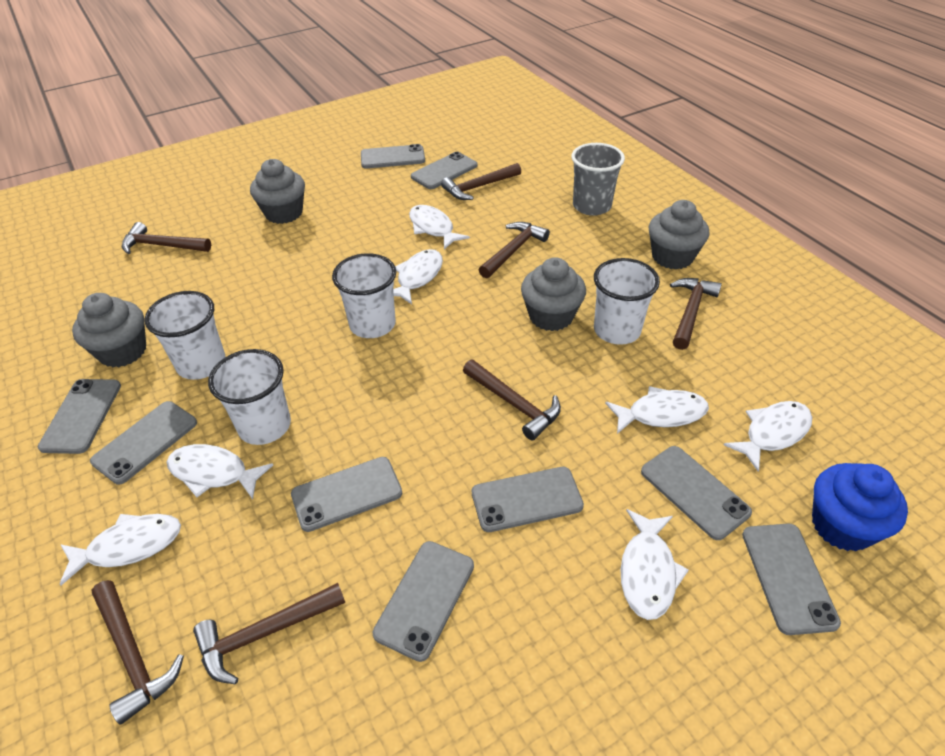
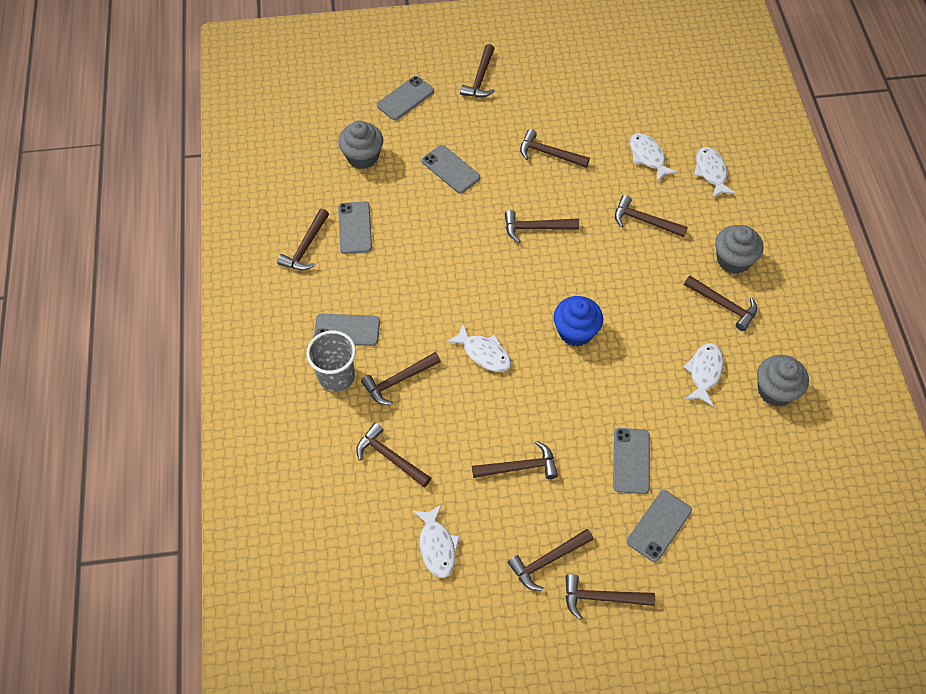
brown hammer: 7 -> 11
grey cupcake: 4 -> 3
grey phone: 9 -> 6
white cup: 4 -> 0
white fish: 7 -> 5

